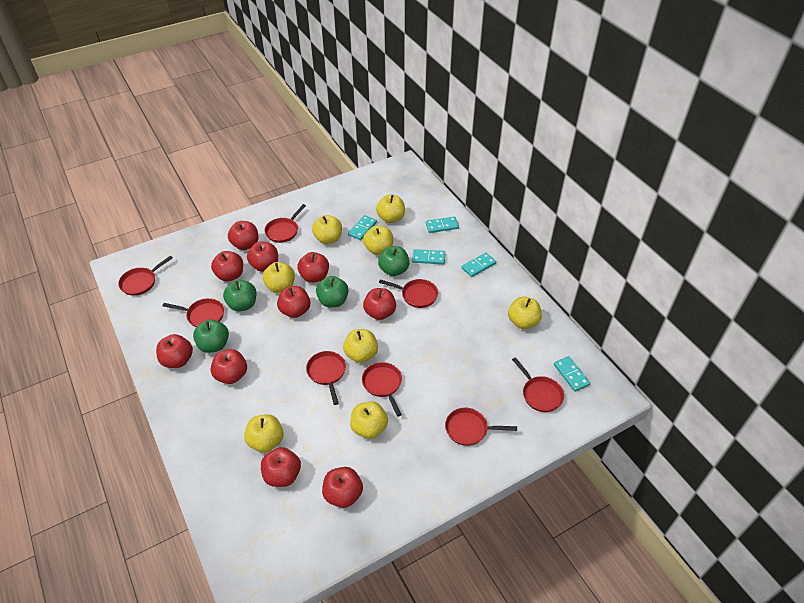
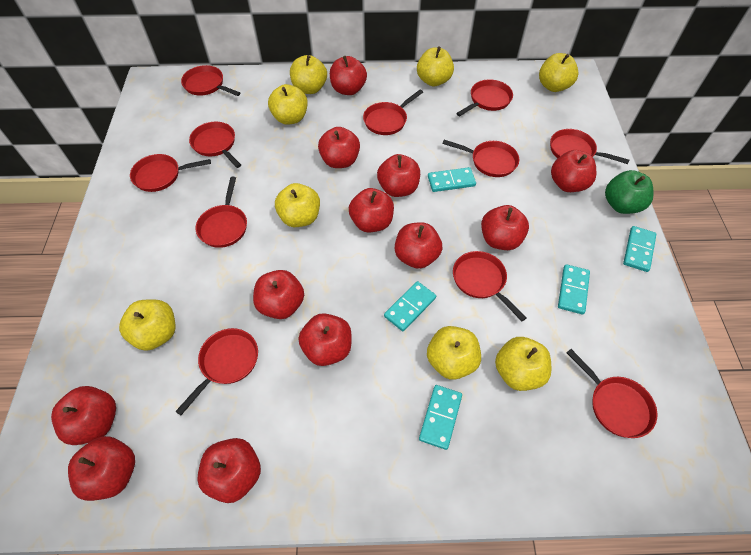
green apple: 4 -> 1
red apple: 10 -> 12
red pan: 8 -> 11

